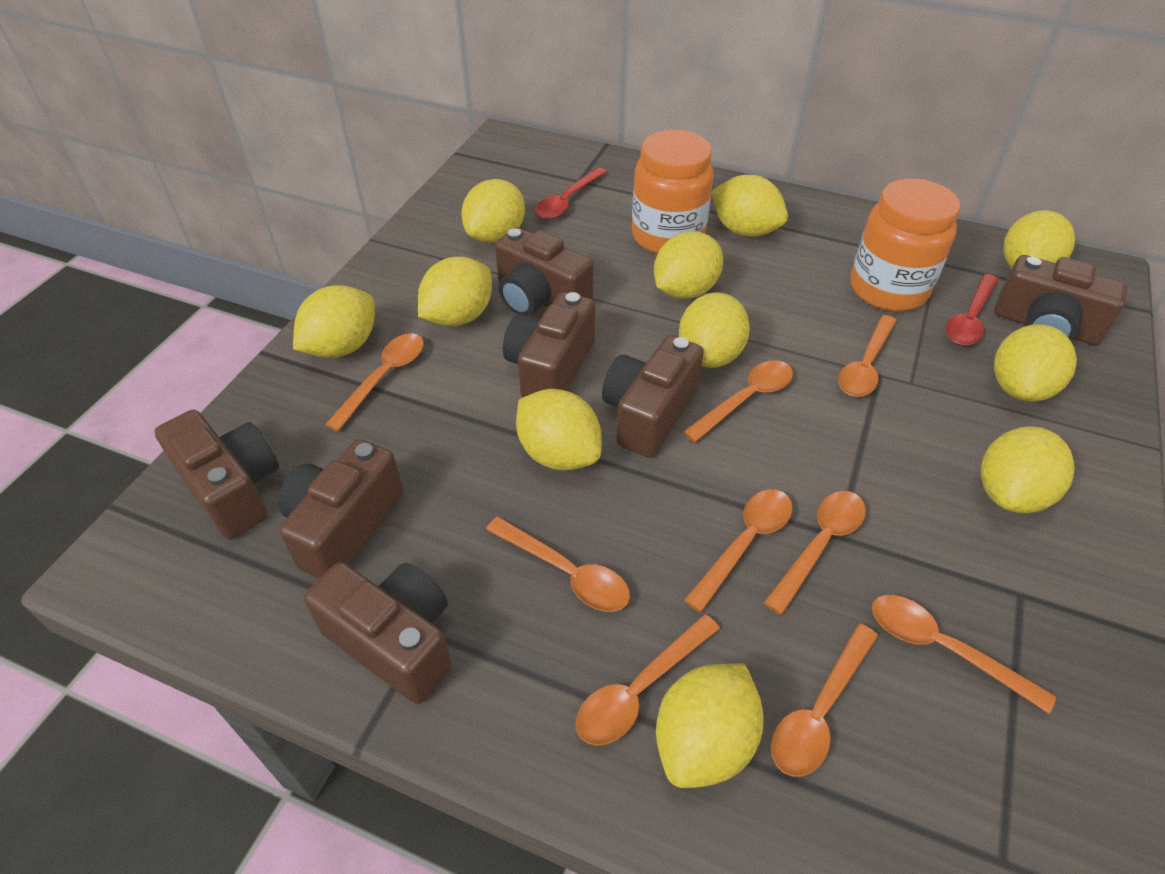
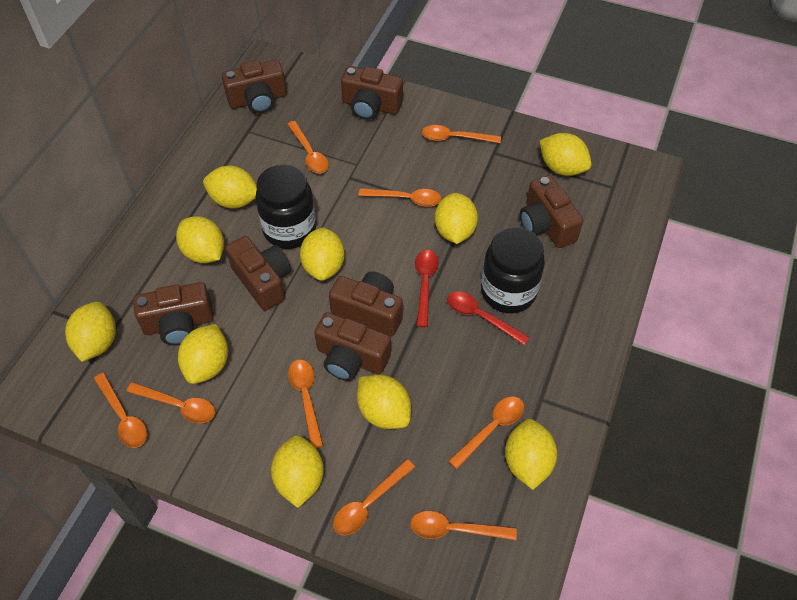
black jar: 0 -> 2
orange jar: 2 -> 0
yellow lemon: 11 -> 10

